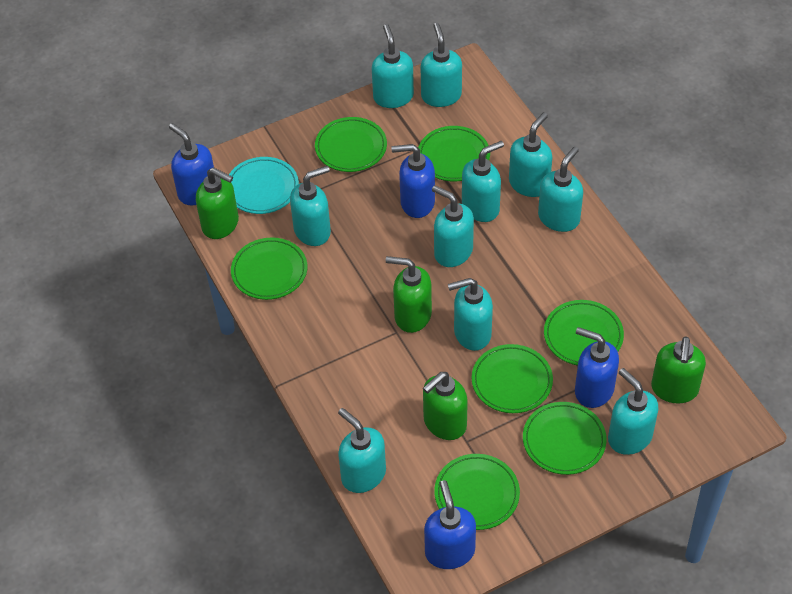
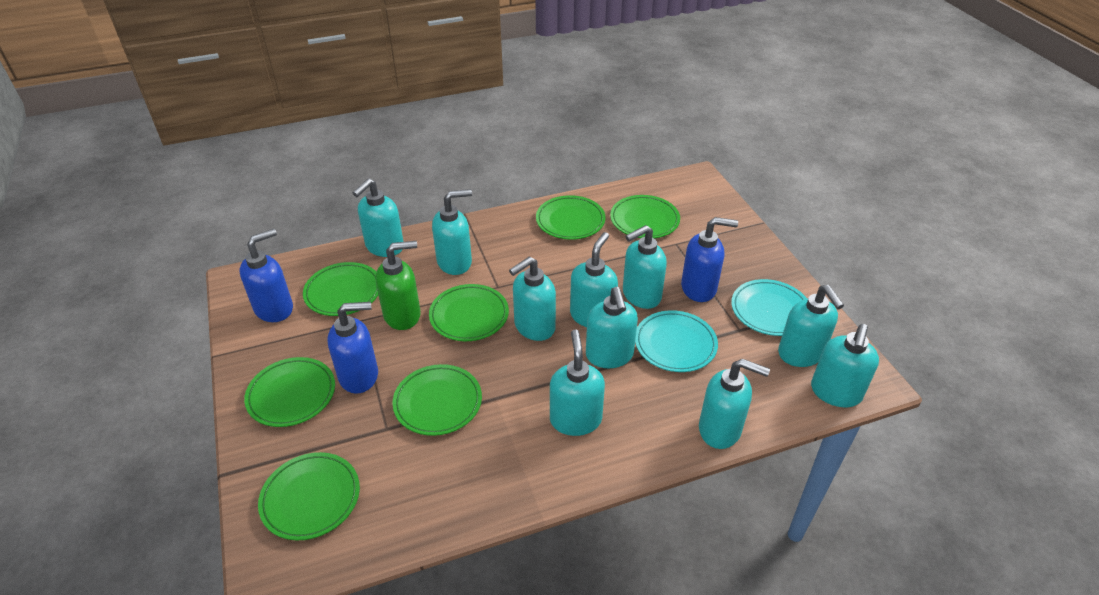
blue soap dispenser: 4 -> 3
green soap dispenser: 4 -> 1
turquoise plate: 1 -> 2

